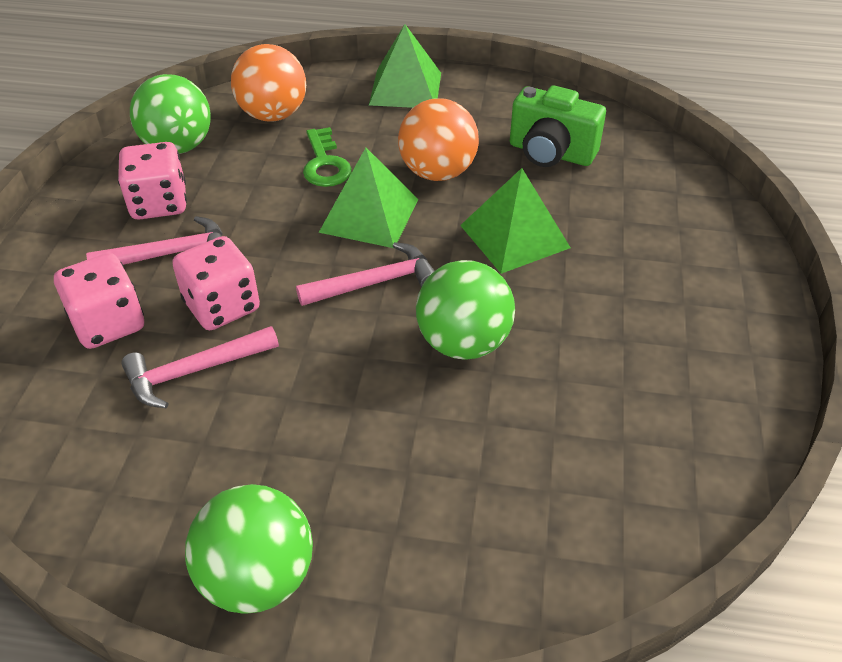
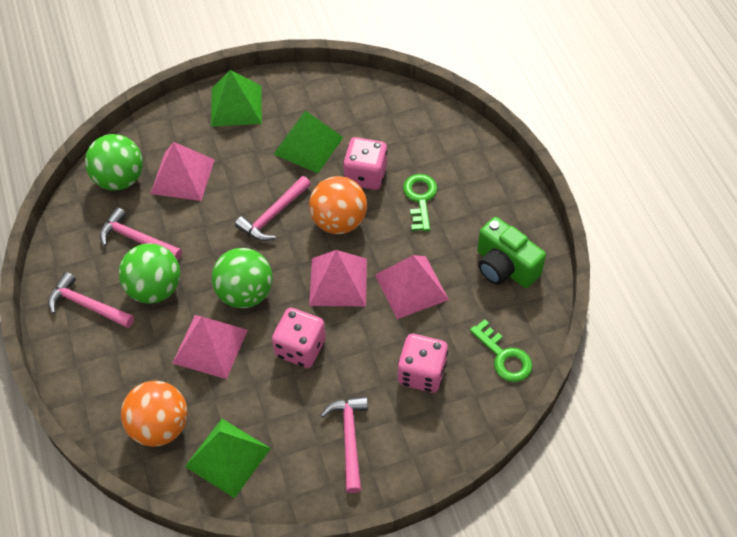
green key: 1 -> 2
pink hammer: 3 -> 4
pink pyramid: 0 -> 4

